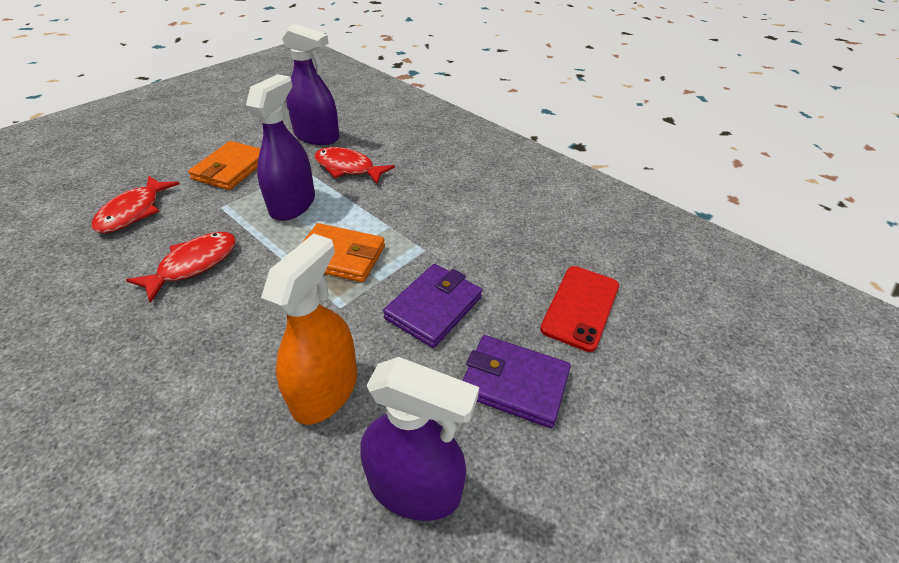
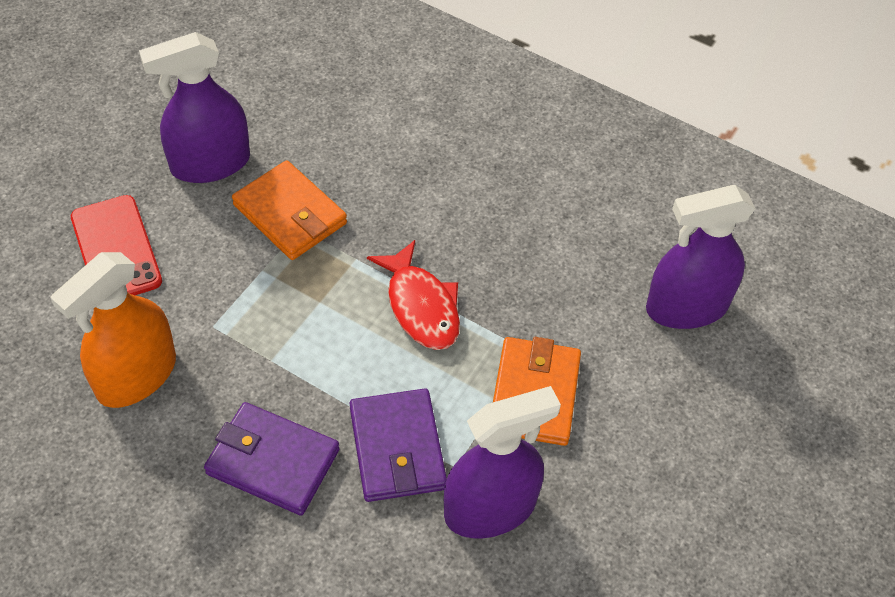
red fish: 3 -> 1

